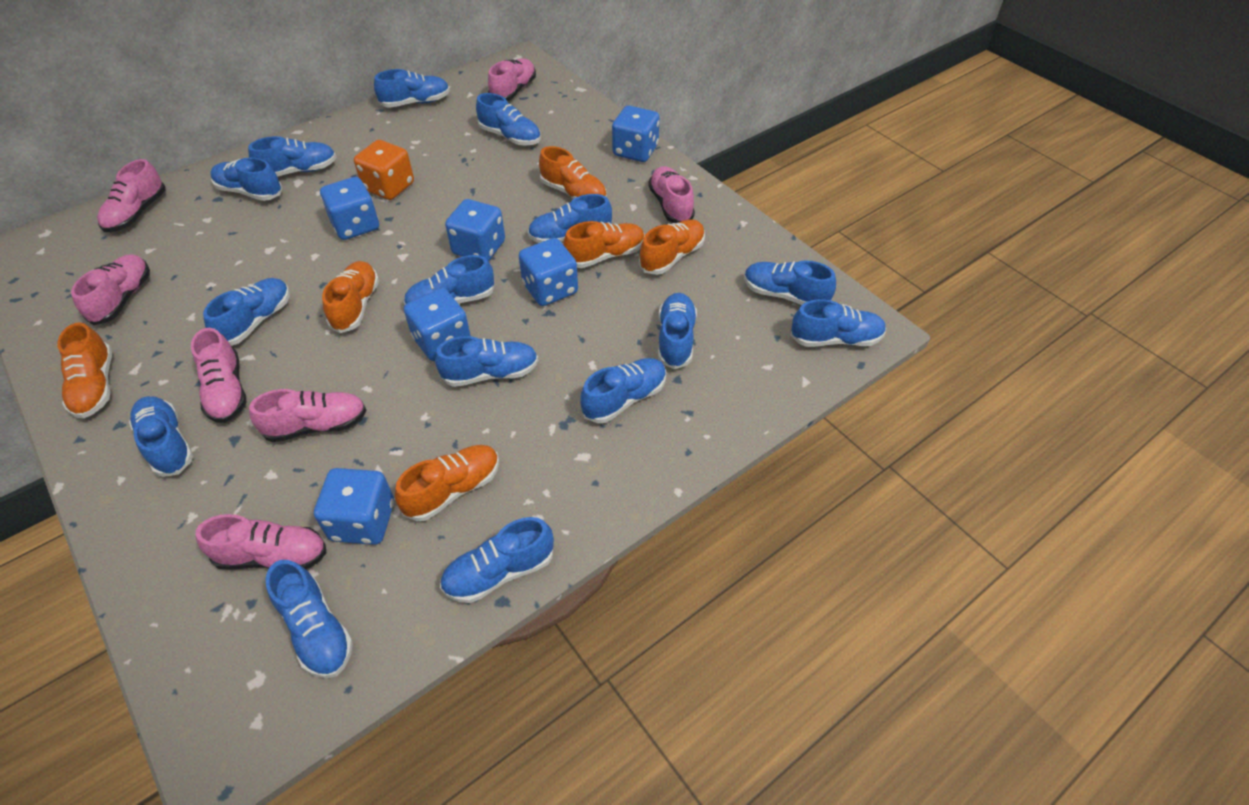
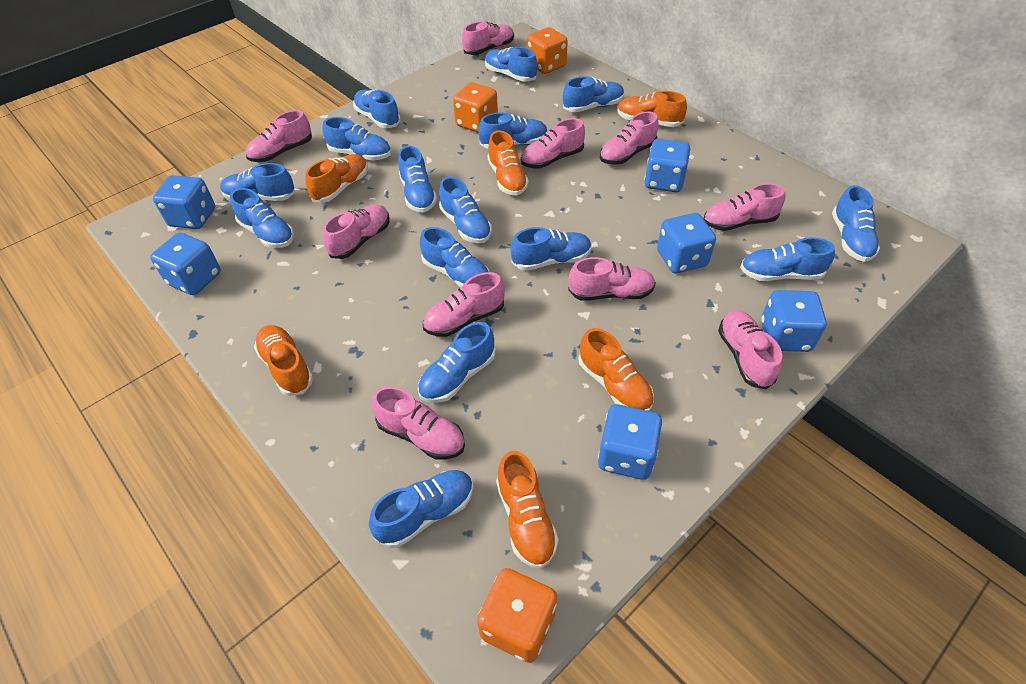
orange dice: 1 -> 3
pink shoe: 7 -> 10

